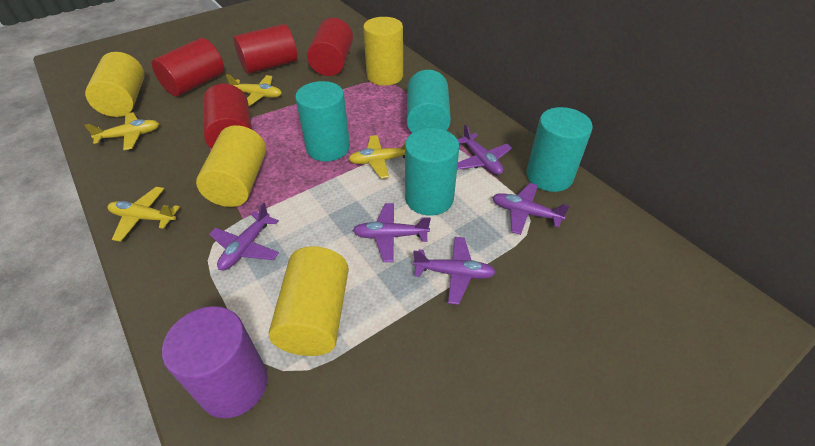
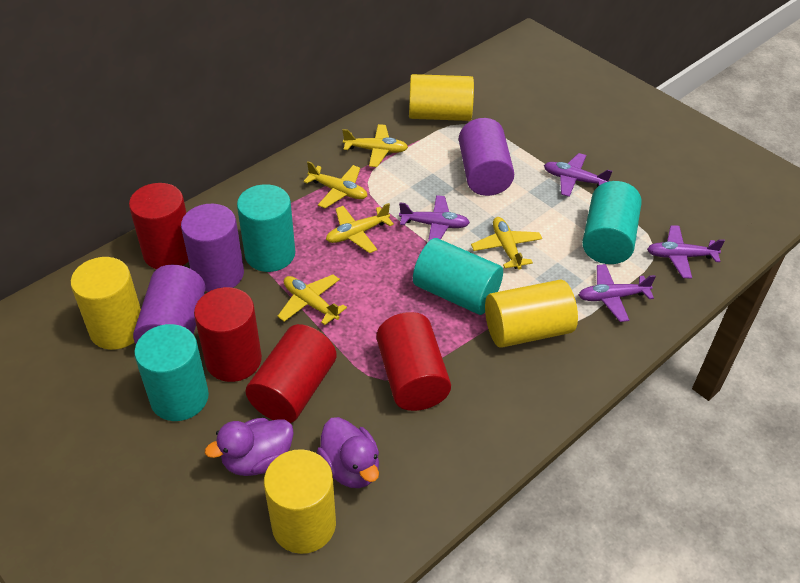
purple cylinder: 1 -> 3
purple duck: 0 -> 2
purple plane: 5 -> 4
yellow plane: 4 -> 5

